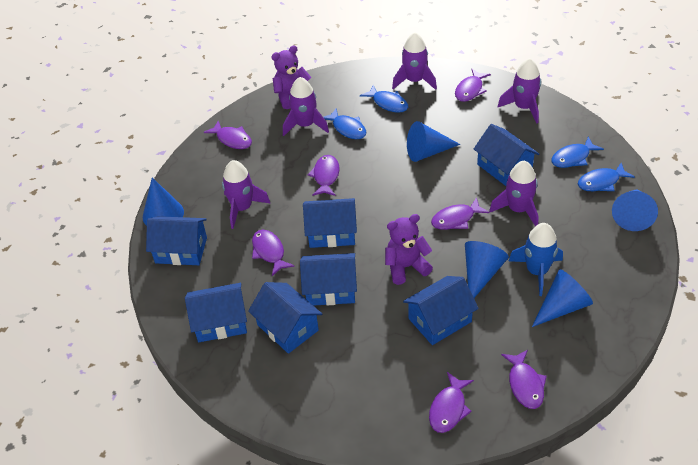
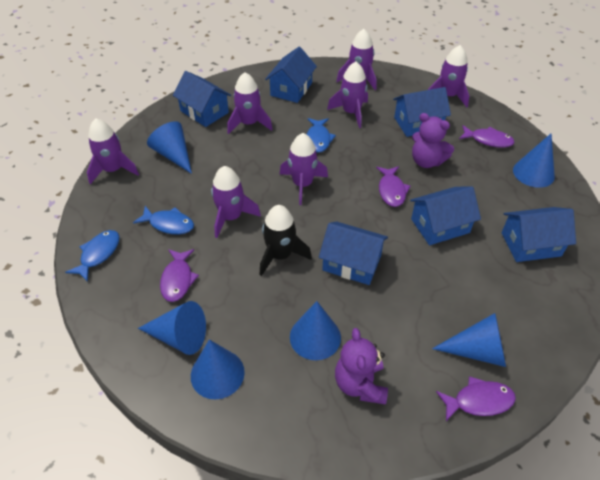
black rocket: 0 -> 1
blue cone: 5 -> 6
blue fish: 4 -> 3
blue house: 7 -> 6
blue rocket: 1 -> 0
purple fish: 7 -> 4
purple rocket: 5 -> 7

